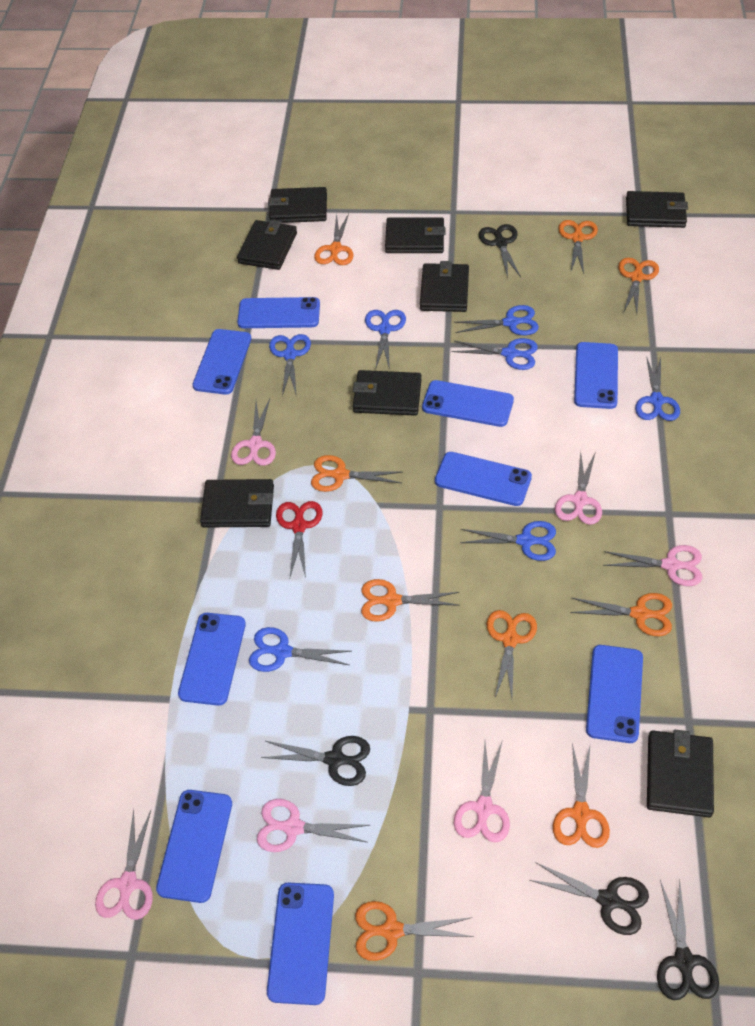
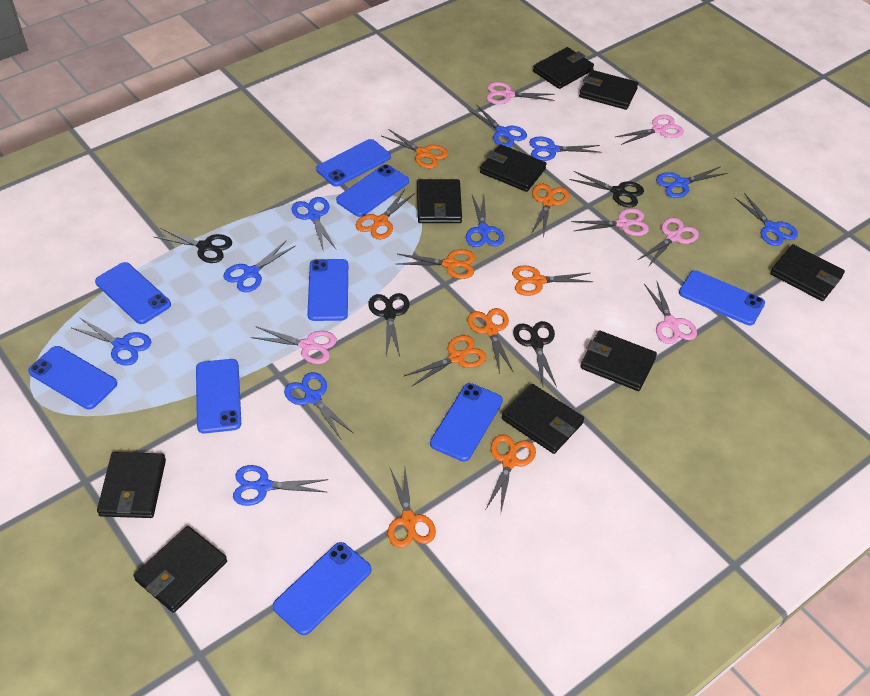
black wallet: 8 -> 9
blue scissors: 7 -> 10
red scissors: 1 -> 0

